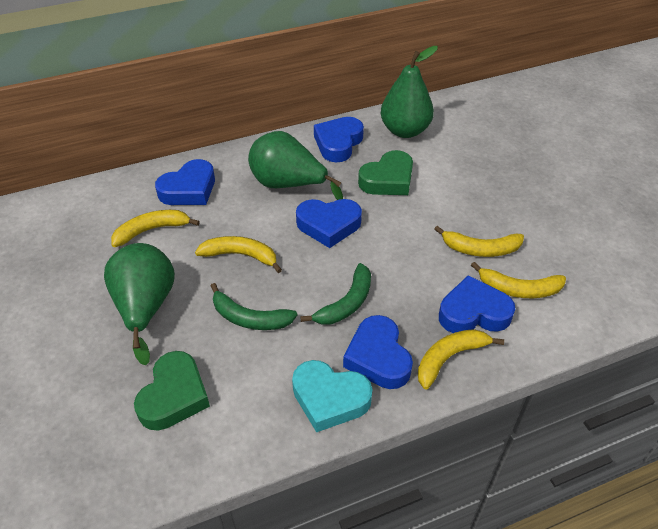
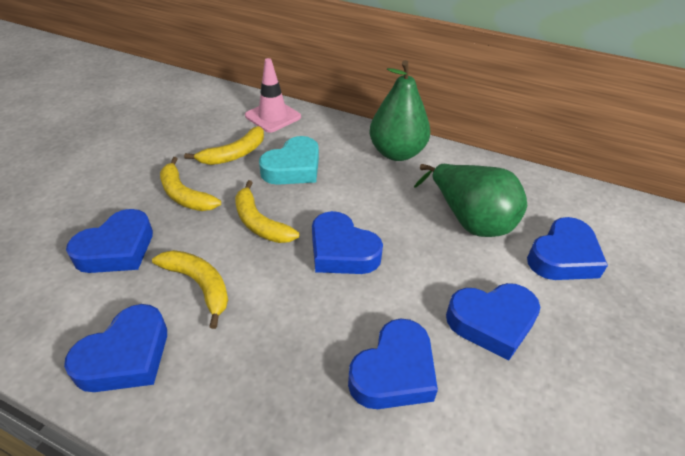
blue heart: 5 -> 6
green banana: 2 -> 0
green heart: 2 -> 0
green pear: 3 -> 2
pink traffic cone: 0 -> 1
yellow banana: 5 -> 4

